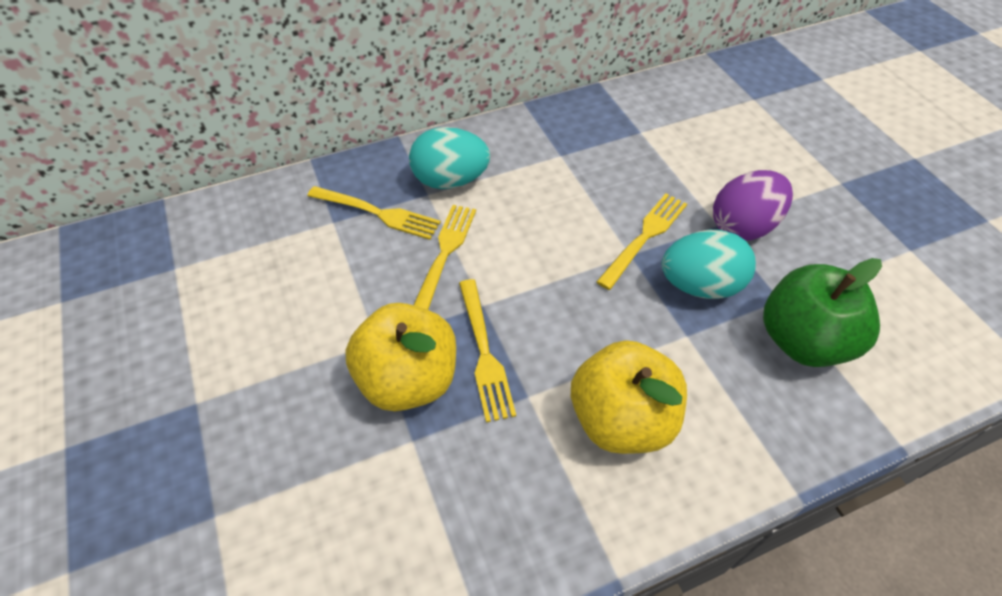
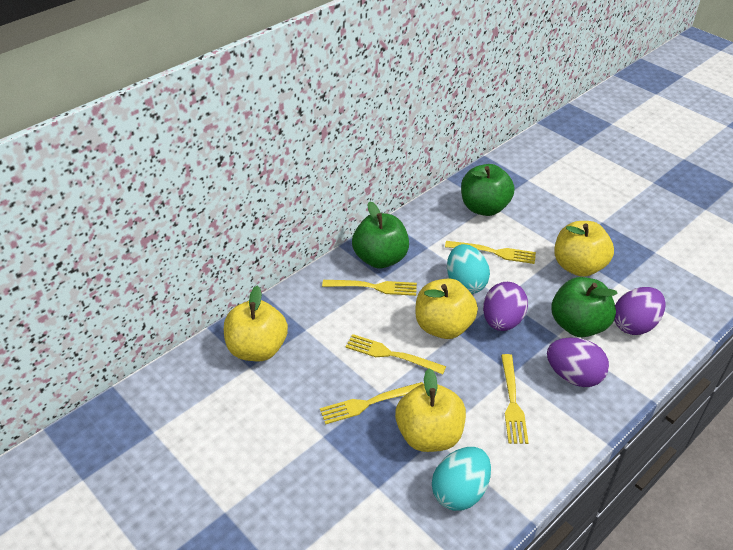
green apple: 1 -> 3
purple egg: 1 -> 3
yellow apple: 2 -> 4
yellow fork: 4 -> 5

